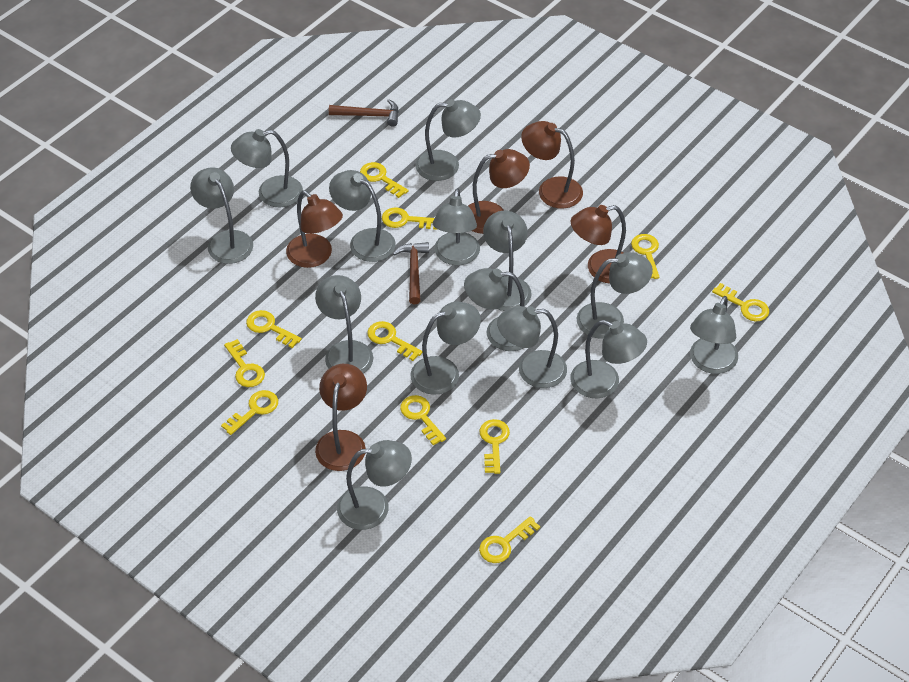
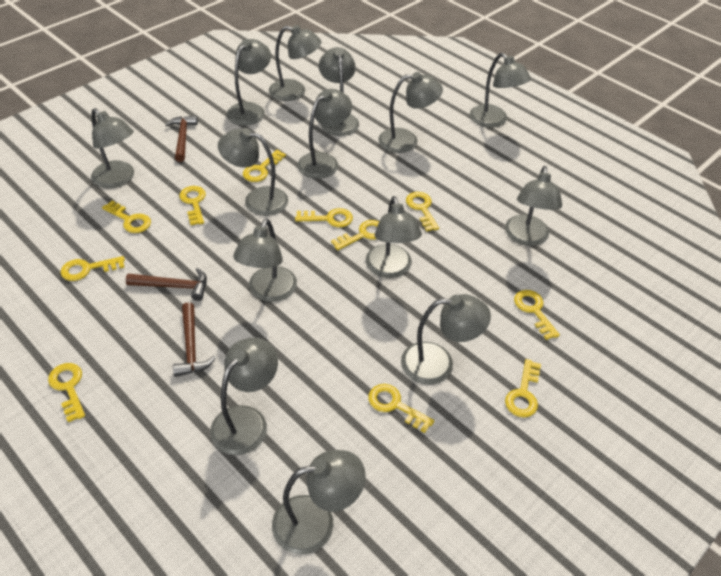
brown hammer: 2 -> 3
brown lamp: 5 -> 0

